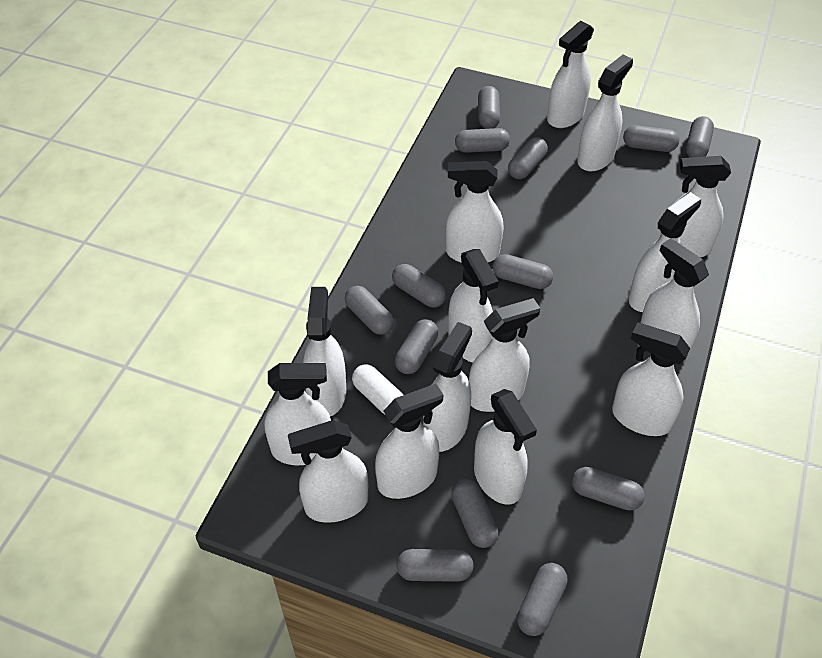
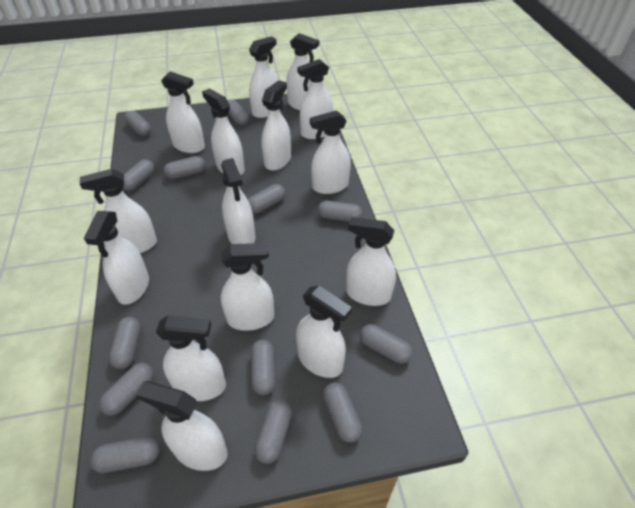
white capsule: 1 -> 0

